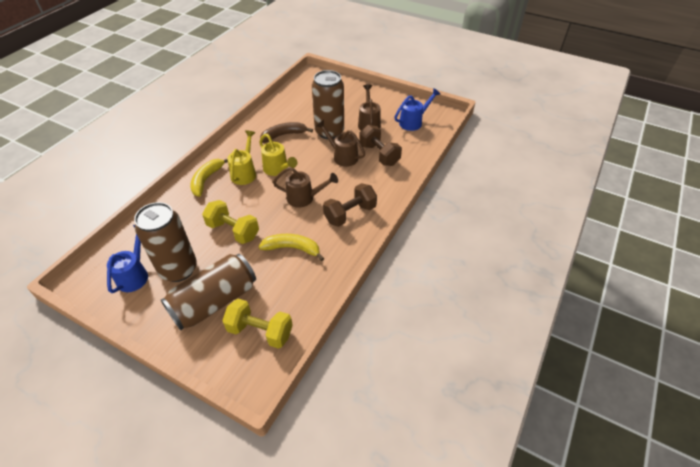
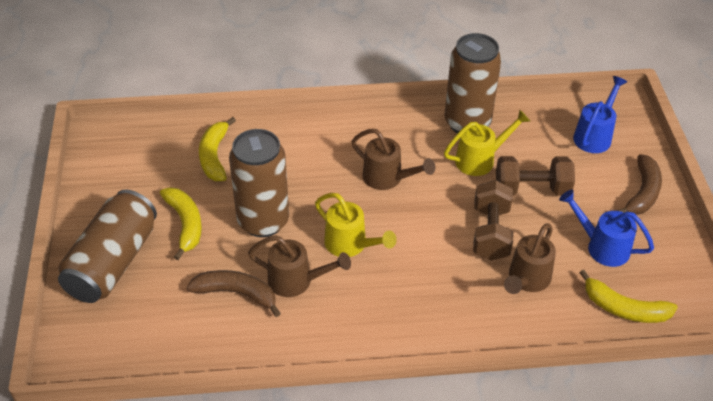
brown banana: 1 -> 2
yellow banana: 2 -> 3
yellow dumbbell: 2 -> 0

